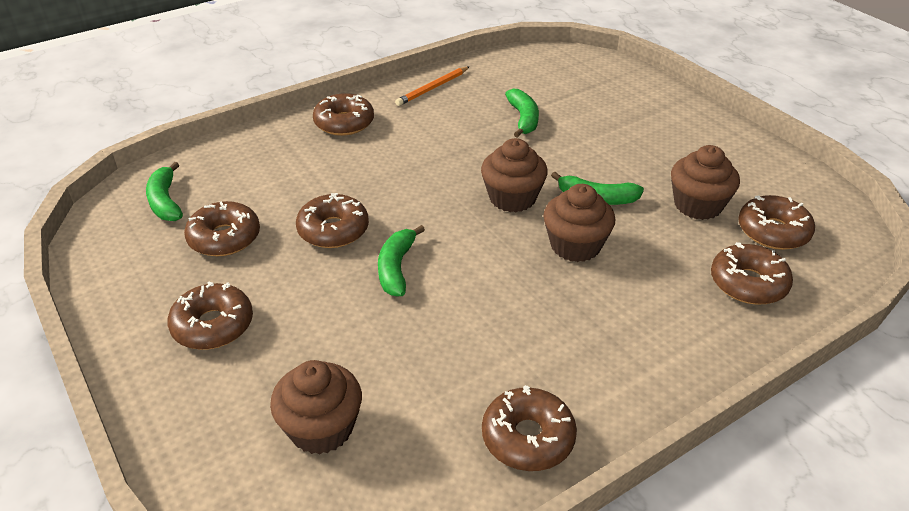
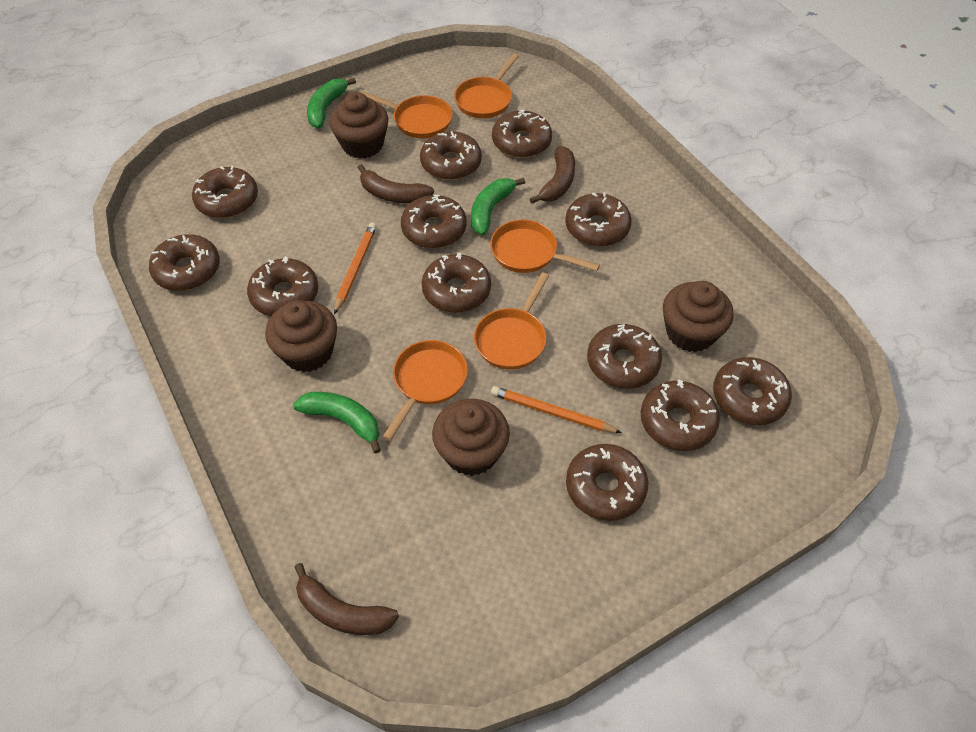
brown banana: 0 -> 3
brown donut: 7 -> 12
green banana: 4 -> 3
orange pan: 0 -> 5
orange pencil: 1 -> 2

